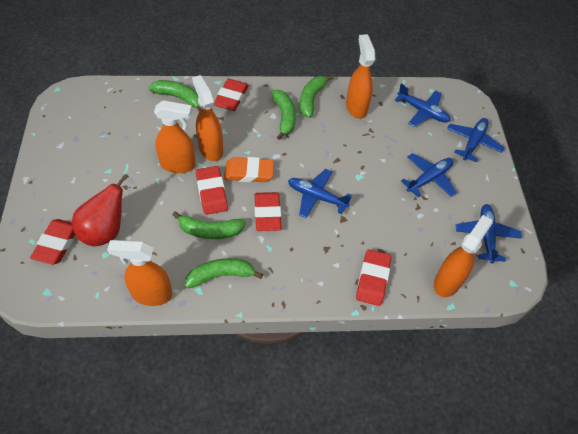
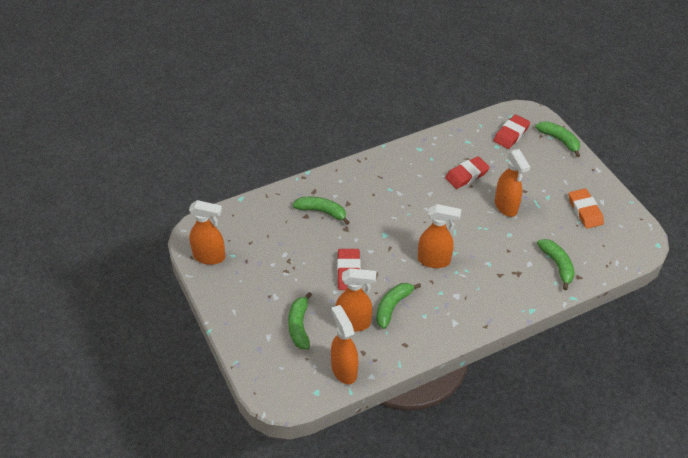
blue plane: 5 -> 0
red eraser: 5 -> 3
red pear: 1 -> 0

